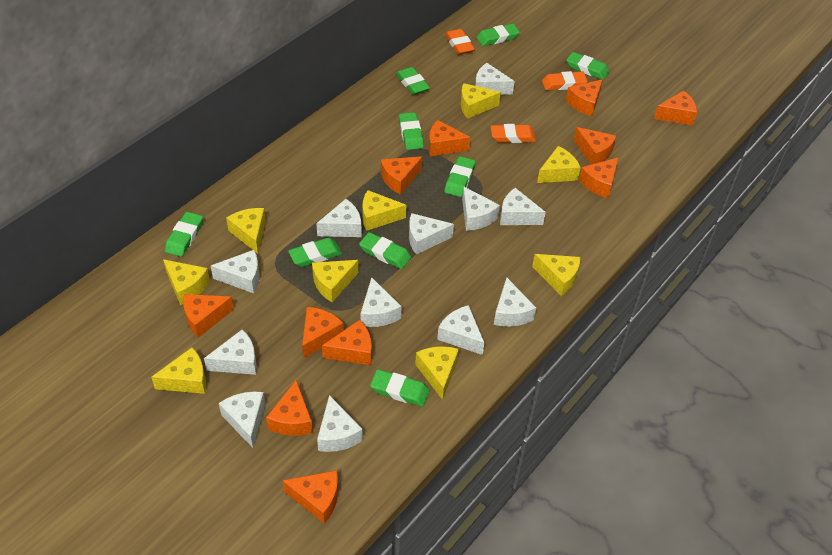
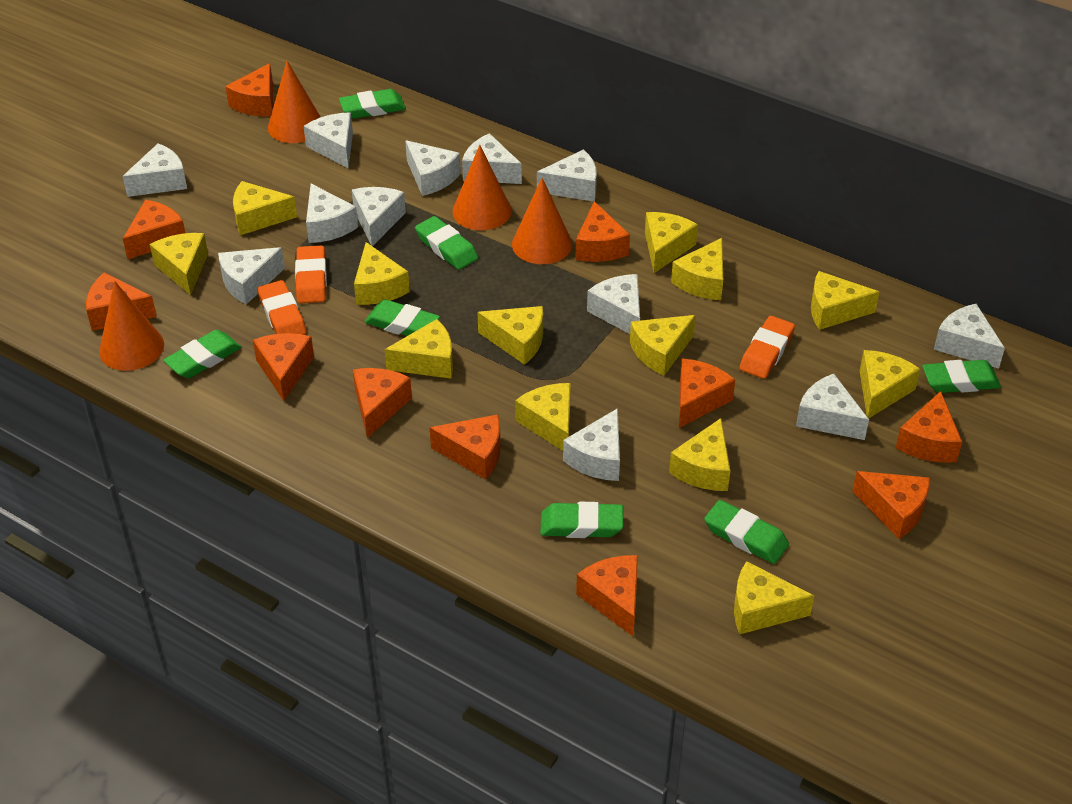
green eraser: 9 -> 7
orange cone: 0 -> 4
yellow cheese: 9 -> 13

